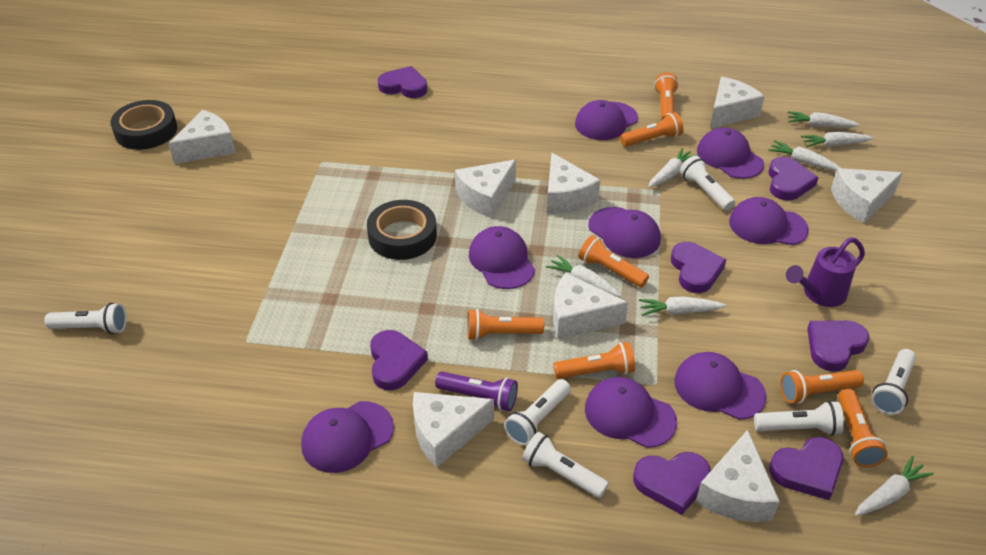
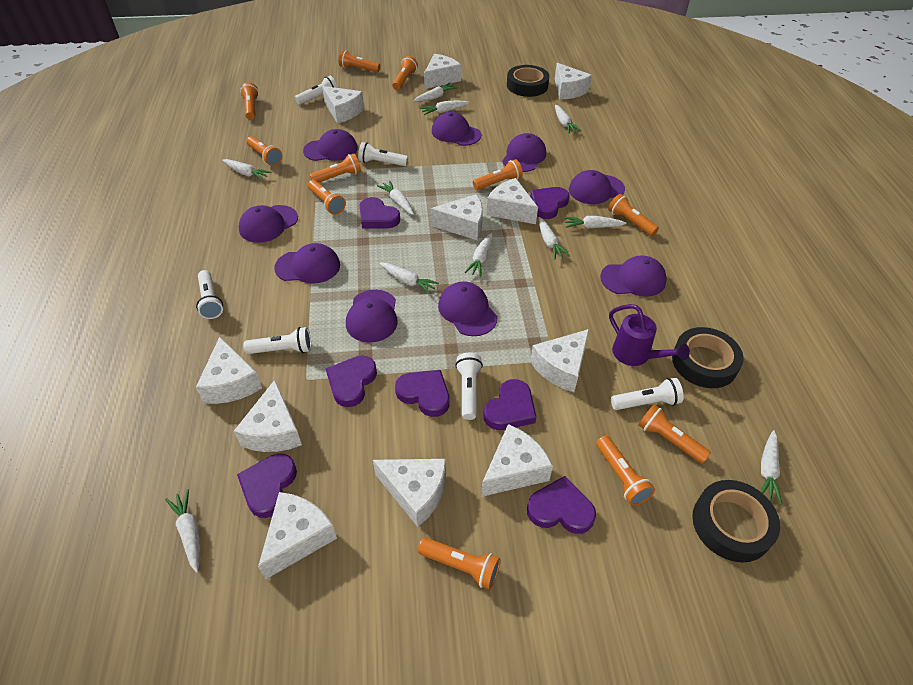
black tape: 2 -> 3
orange flashlight: 7 -> 11
purple cap: 8 -> 9
purple flashlight: 1 -> 0
white carrot: 7 -> 11
white cheese: 8 -> 11

